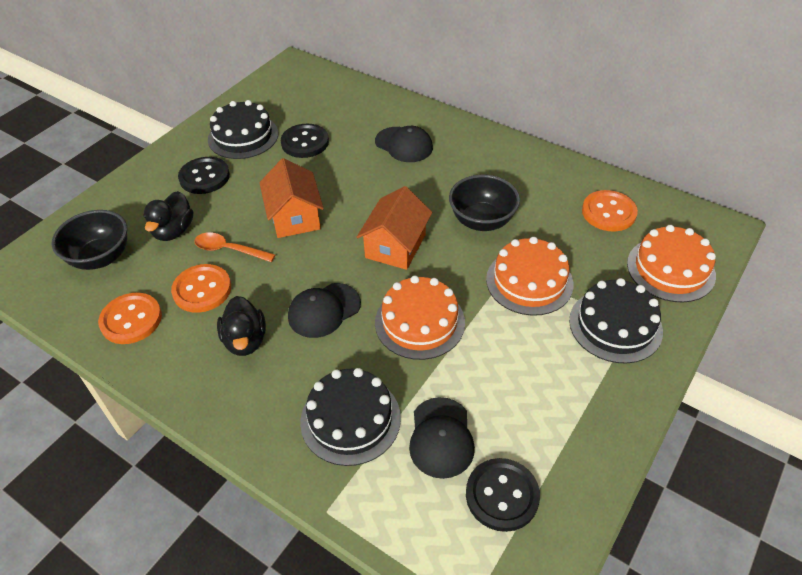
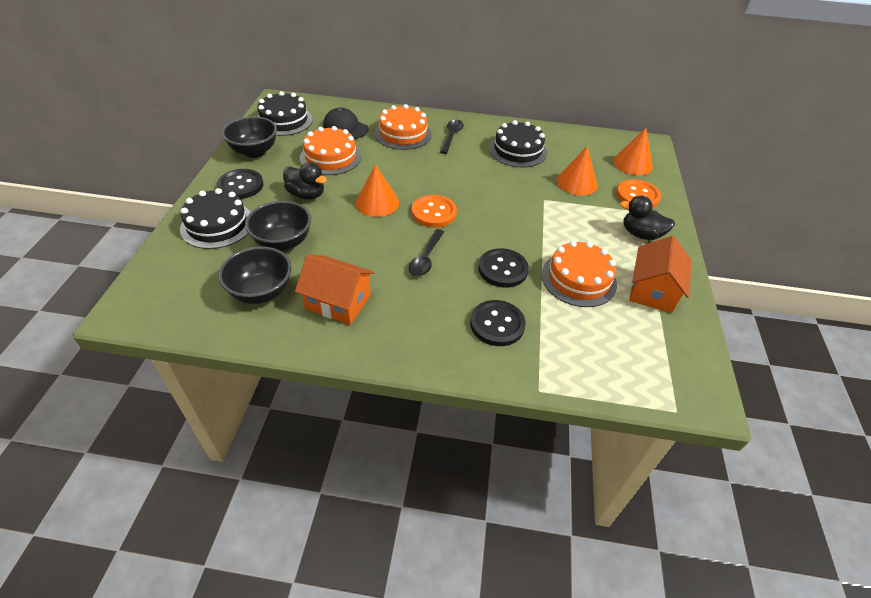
black bowl: 2 -> 3
black cap: 3 -> 1
black spoon: 0 -> 2
orange button: 3 -> 2
orange cone: 0 -> 3
orange spoon: 1 -> 0

